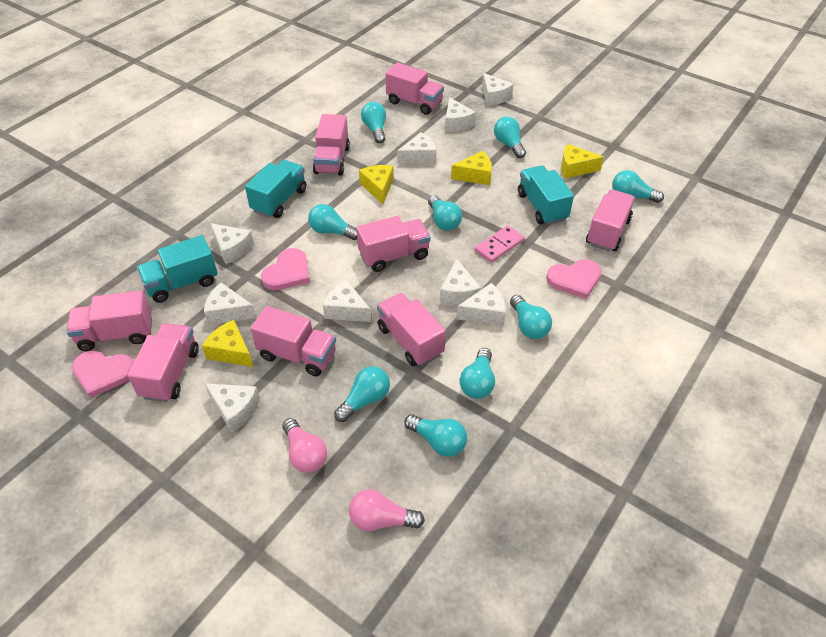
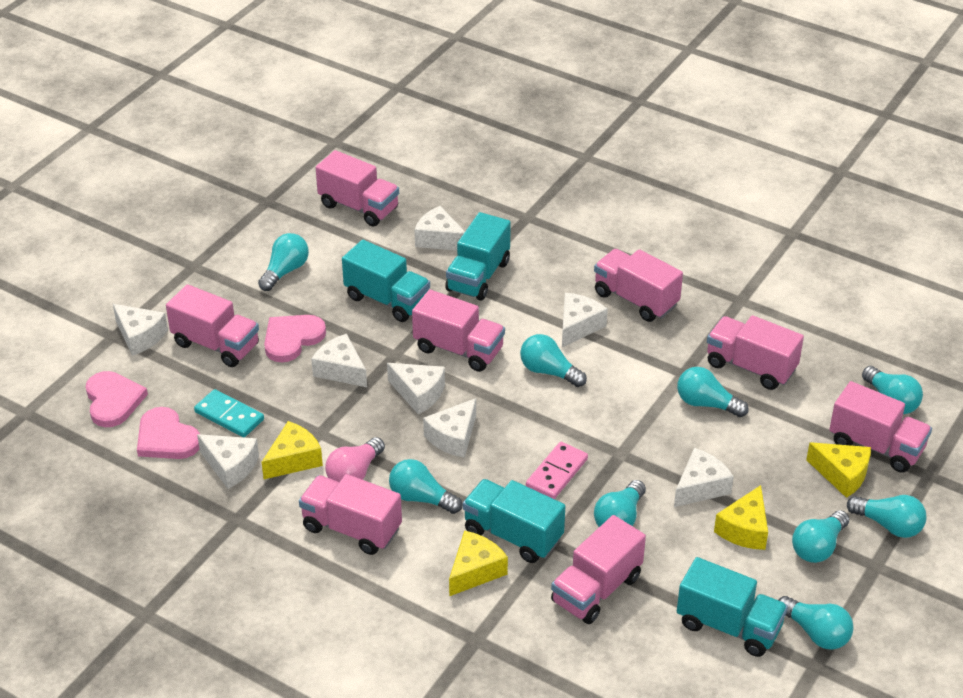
pink light bulb: 2 -> 1
turquoise domino: 0 -> 1
turquoise truck: 3 -> 4
white cheese: 9 -> 8

